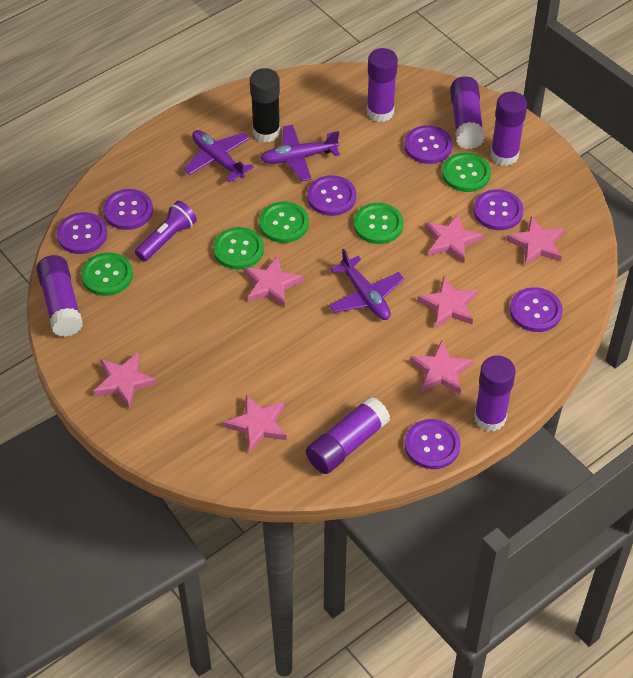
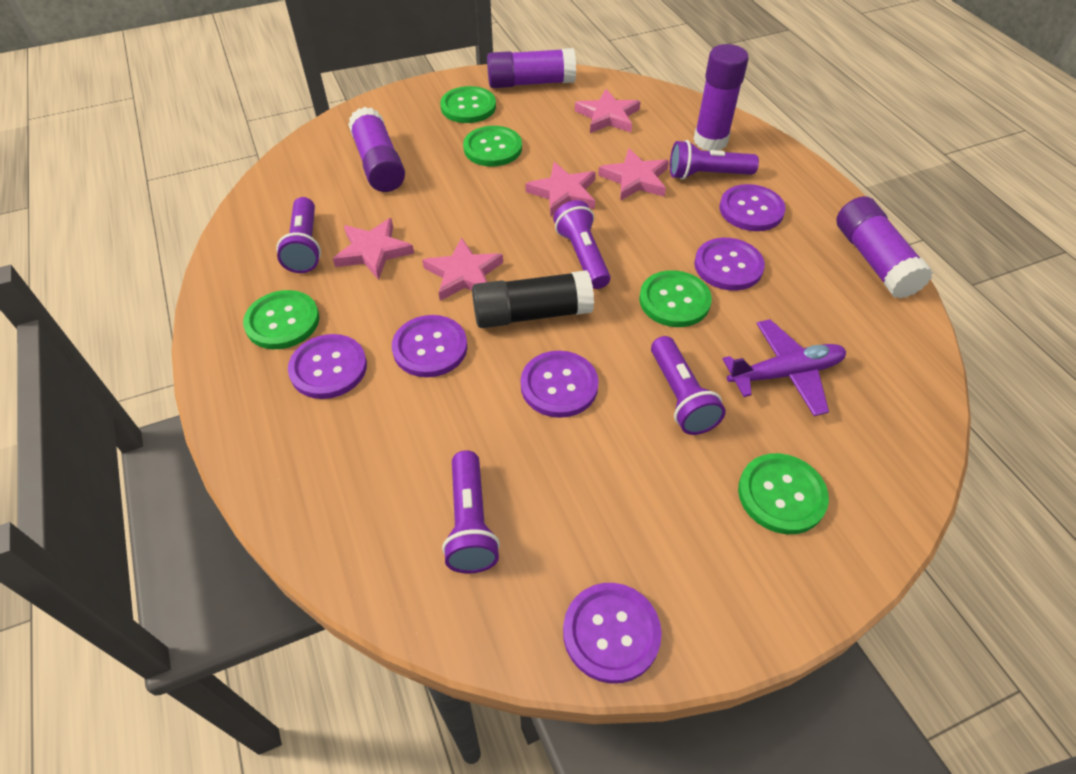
pink star: 7 -> 5
purple button: 7 -> 6
purple flashlight: 1 -> 5
purple glue stick: 6 -> 4
purple plane: 3 -> 1

